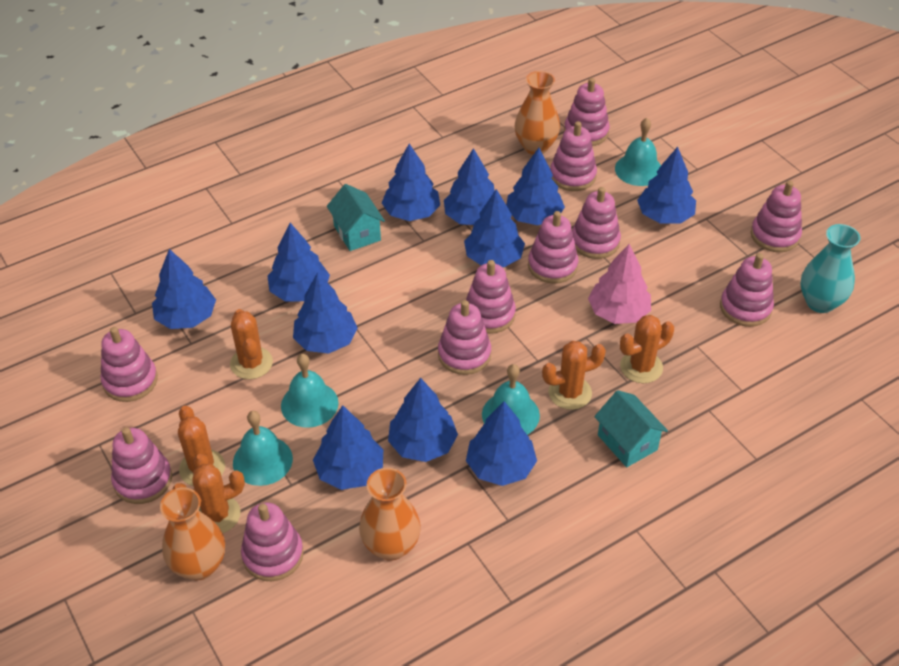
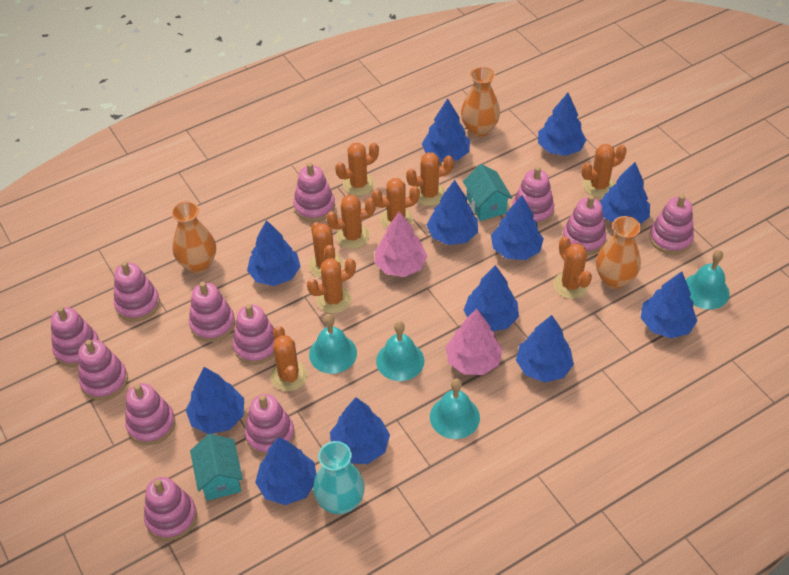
blue tree: 11 -> 12
orange cactus: 5 -> 9
pink stacking toy: 11 -> 12
pink tree: 1 -> 2

